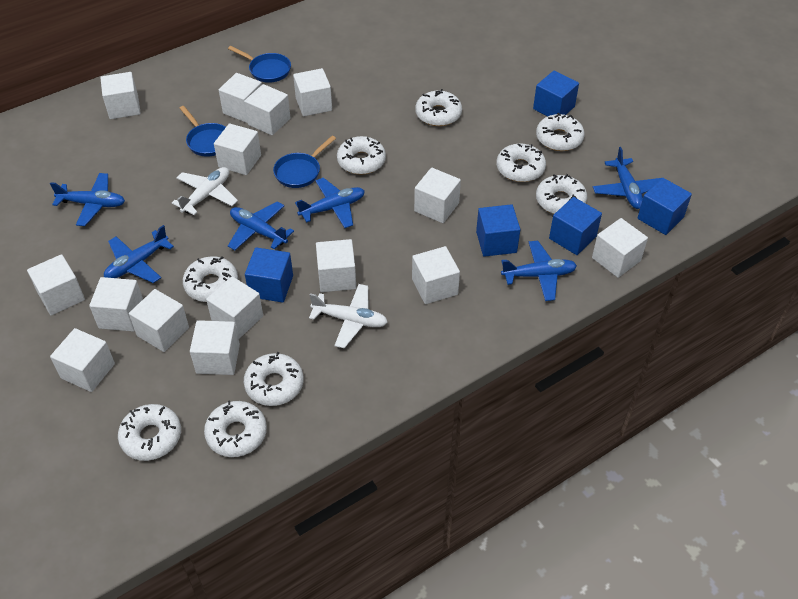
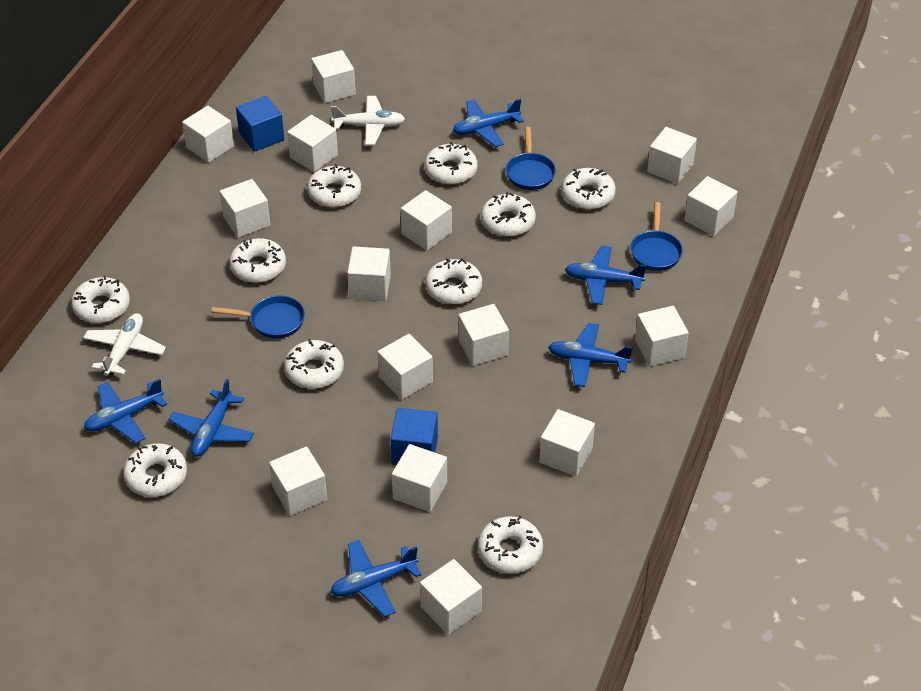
blue cube: 5 -> 2
white donut: 9 -> 10

